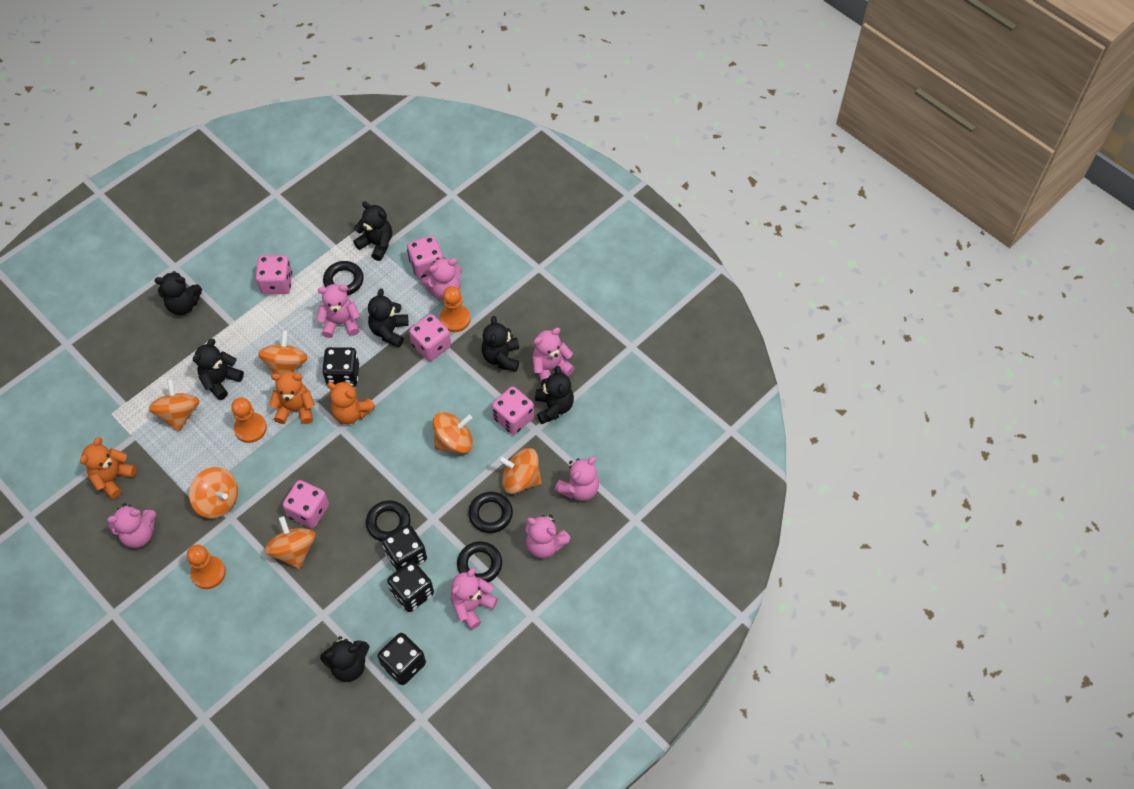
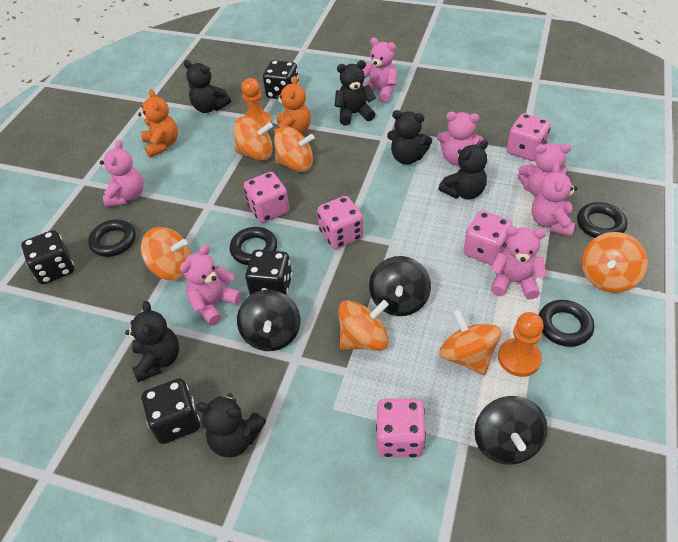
black spinning top: 0 -> 3
black teddy bear: 7 -> 6
orange pawn: 3 -> 2
orange teddy bear: 3 -> 2

